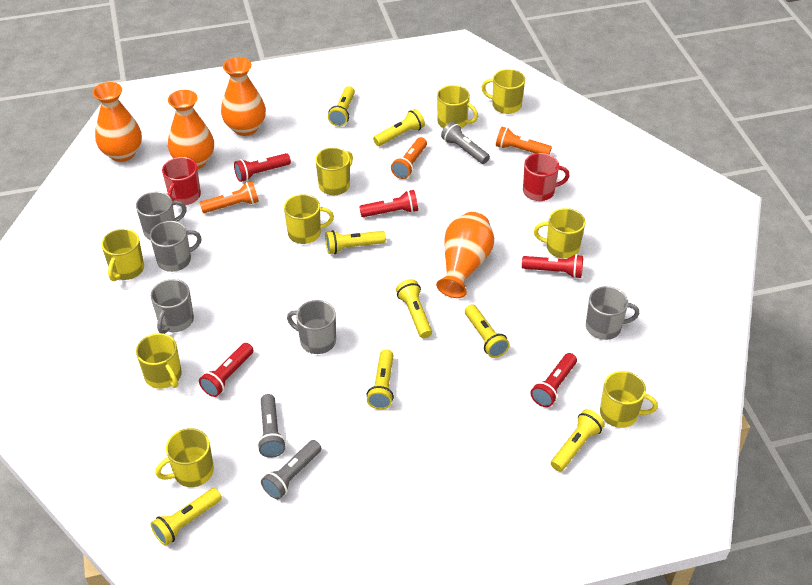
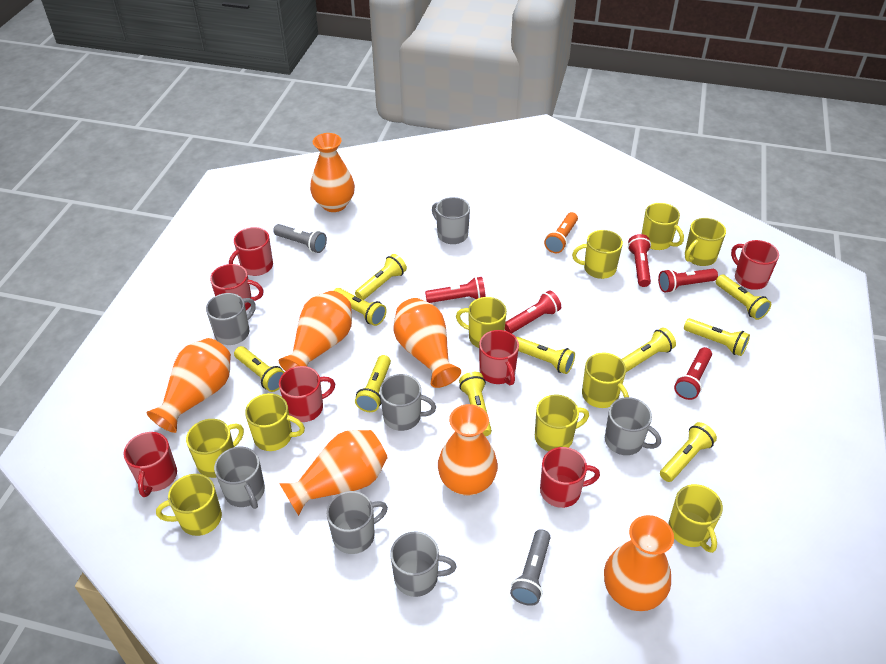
grey flashlight: 3 -> 2
grey mug: 5 -> 7
orange flashlight: 3 -> 1
orange vase: 4 -> 7
red mug: 2 -> 7
yellow flashlight: 8 -> 10
yellow mug: 9 -> 10

